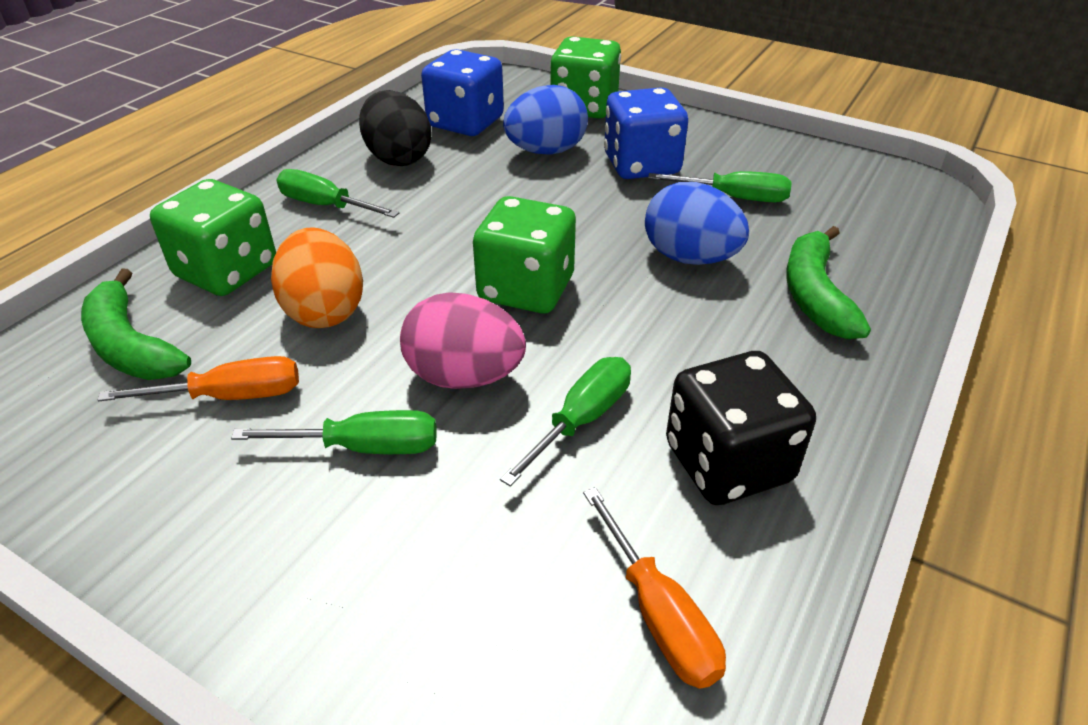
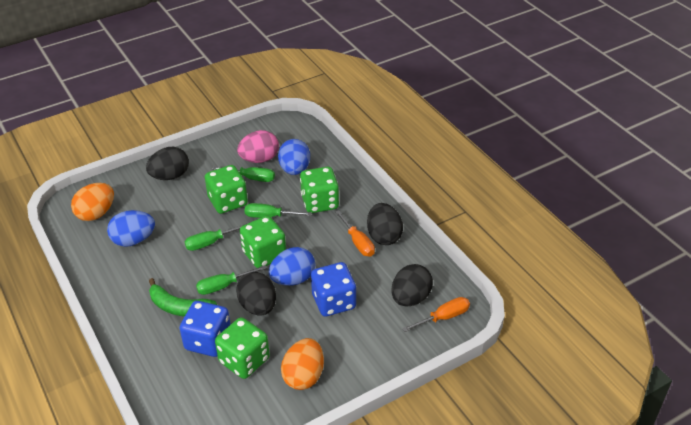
black dice: 1 -> 0
black egg: 1 -> 4
blue egg: 2 -> 3
green banana: 2 -> 1
green dice: 3 -> 4
orange egg: 1 -> 2

